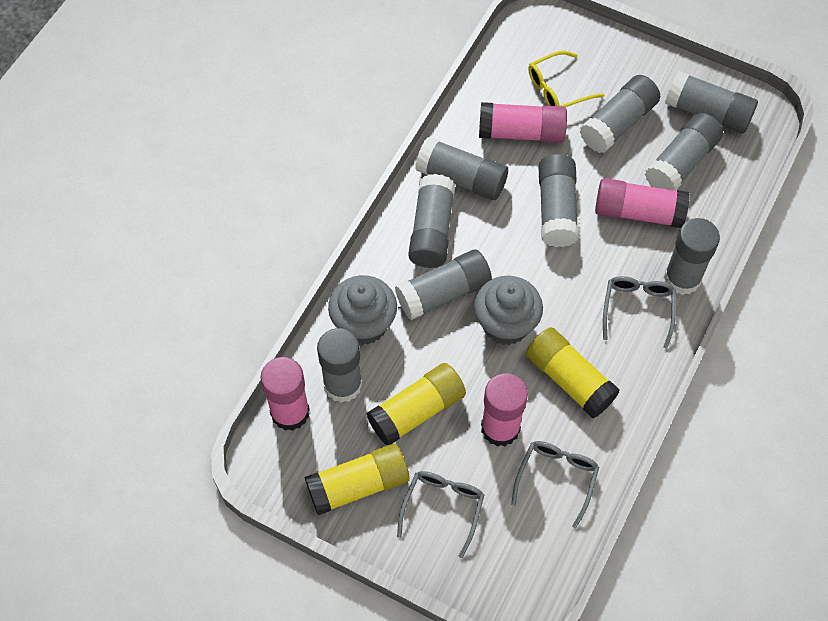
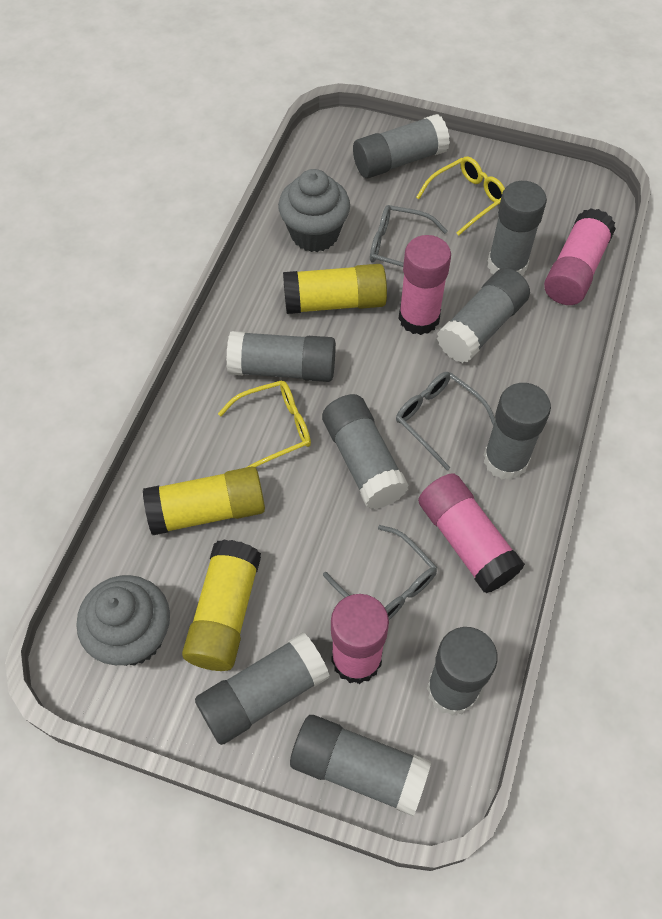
yellow glasses: 1 -> 2

